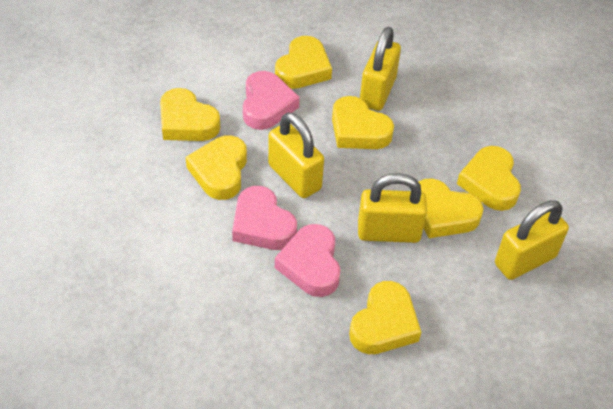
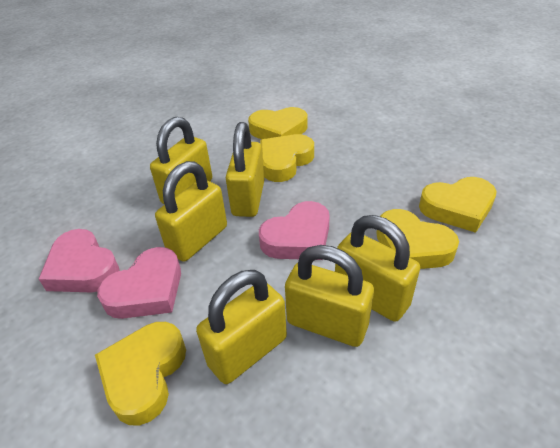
yellow heart: 7 -> 5
yellow padlock: 4 -> 6

